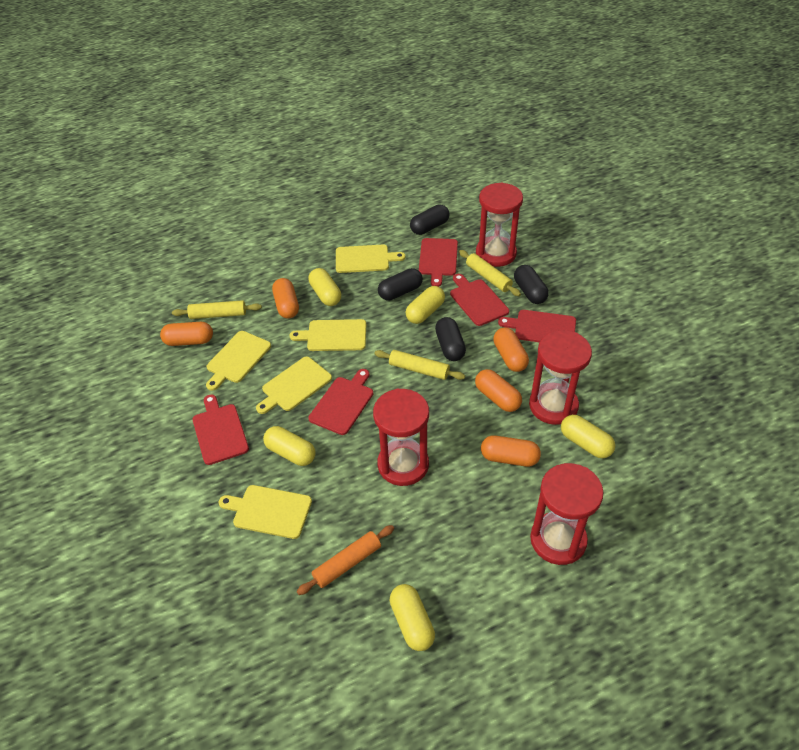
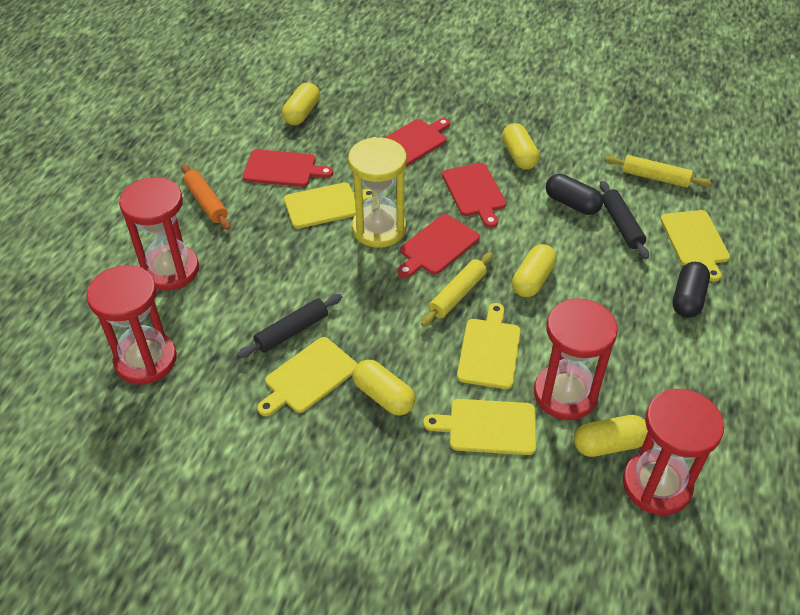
black capsule: 4 -> 2
black rolling pin: 0 -> 2
orange capsule: 5 -> 0
red cutting board: 5 -> 4
yellow hourglass: 0 -> 1
yellow rolling pin: 3 -> 2

